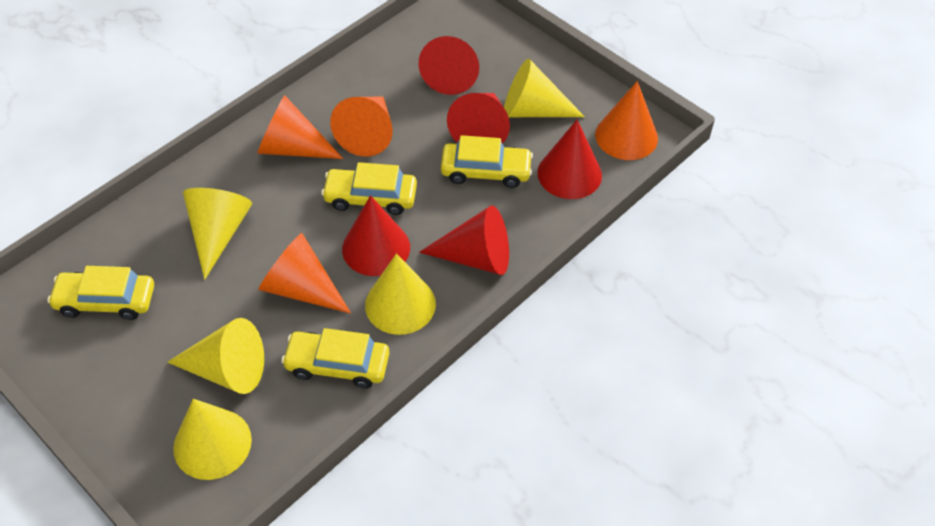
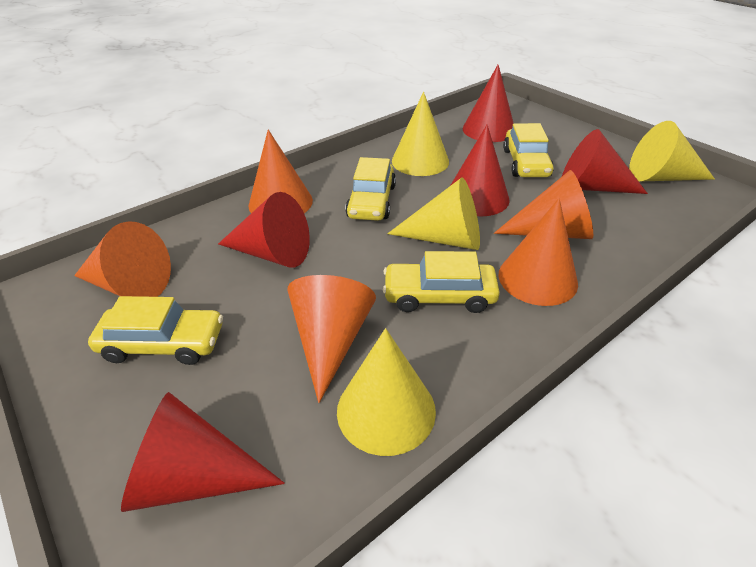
orange cone: 4 -> 5
yellow cone: 5 -> 4

